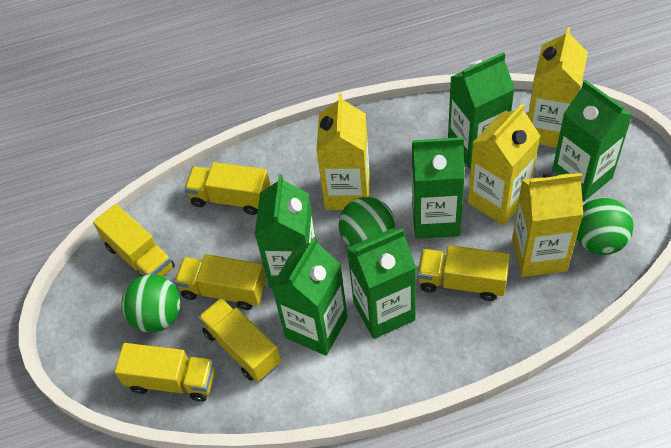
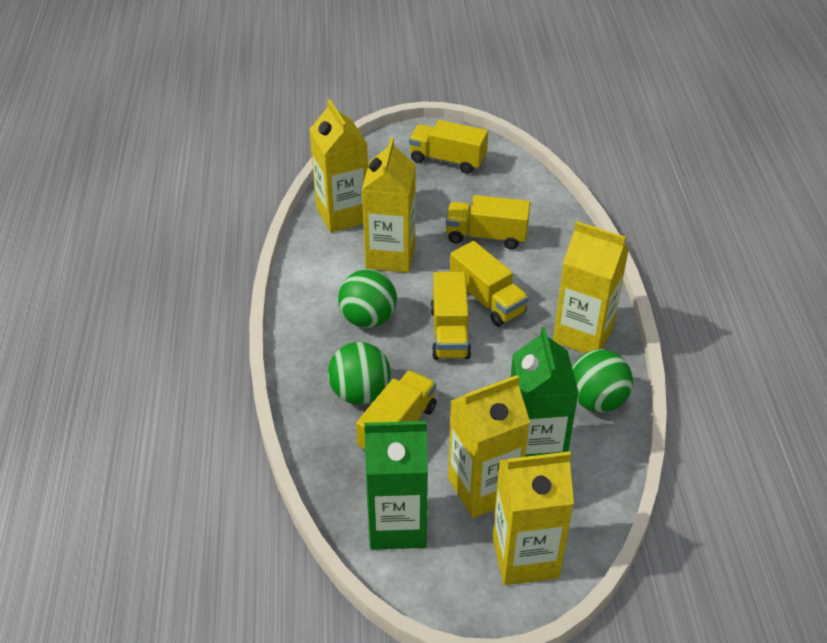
green carton: 6 -> 2
yellow carton: 4 -> 5
yellow truck: 6 -> 5

